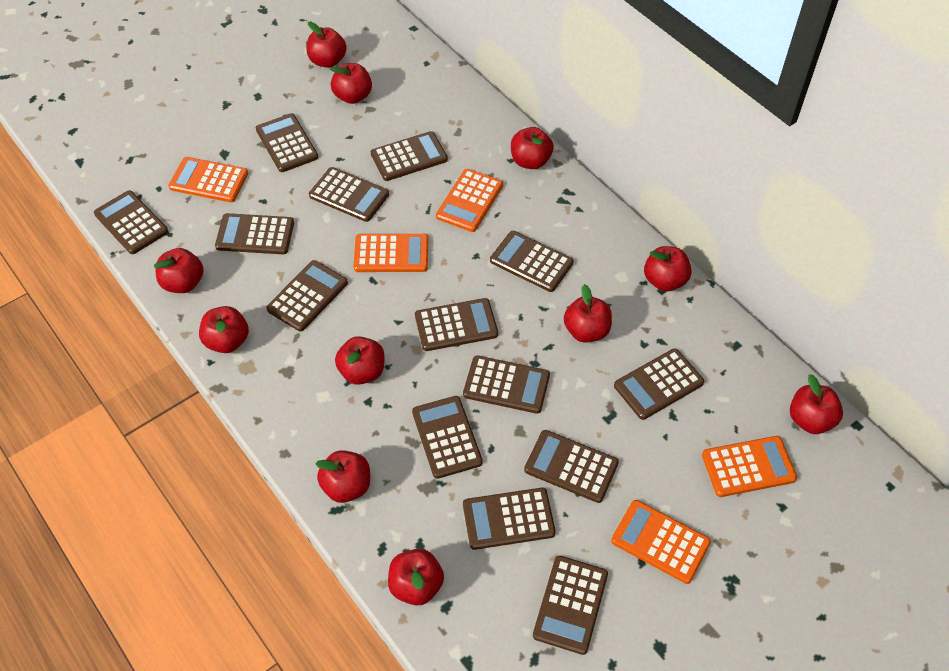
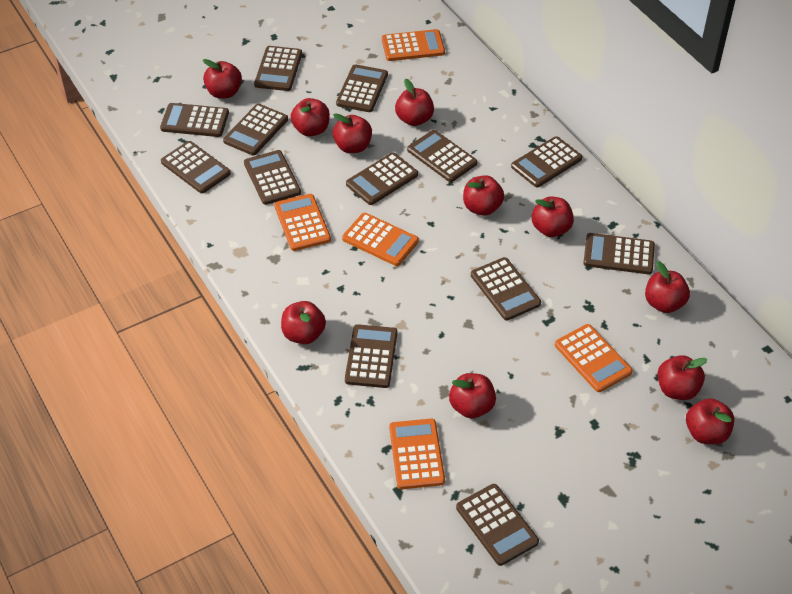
brown calculator: 14 -> 13

